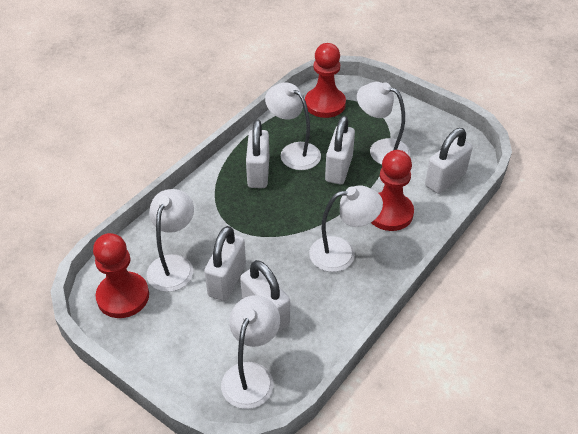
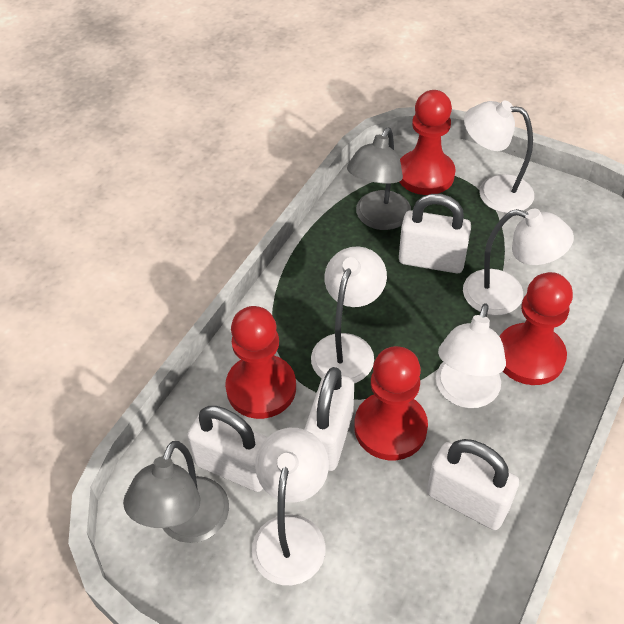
grey lamp: 0 -> 2
red pawn: 3 -> 4
white padlock: 5 -> 4

